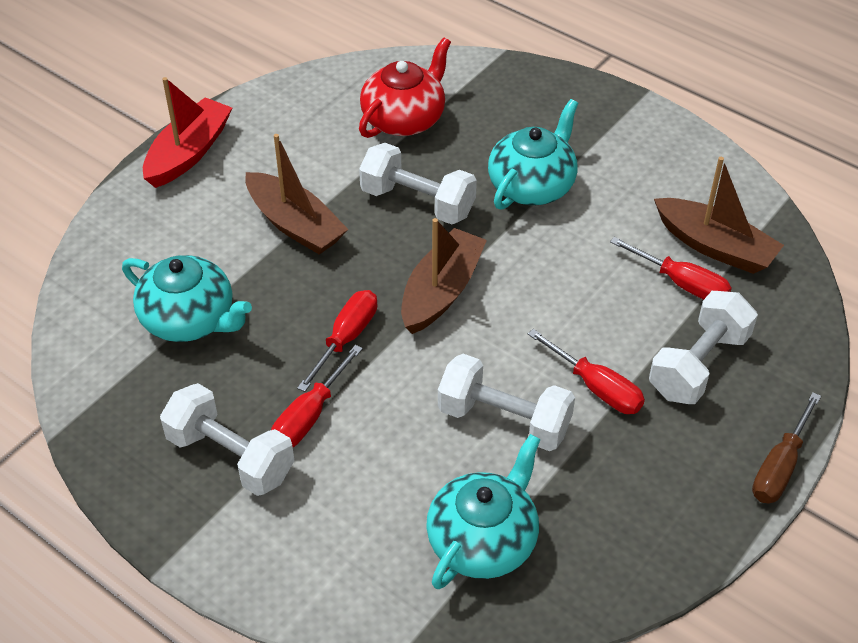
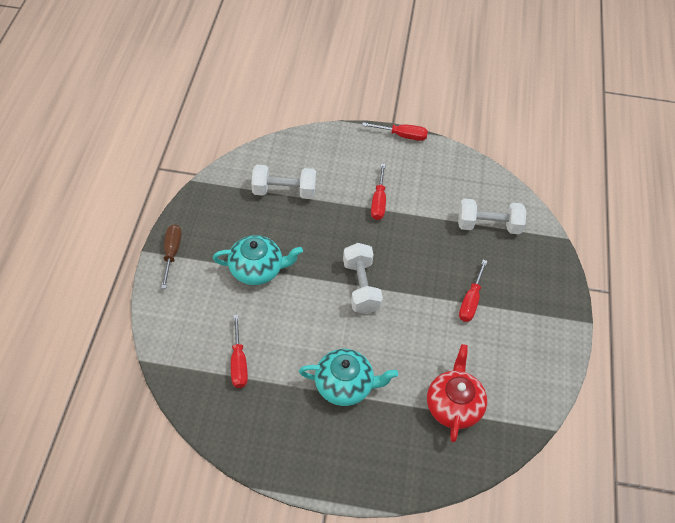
brown boat: 3 -> 0
red boat: 1 -> 0
turquoise teapot: 3 -> 2
white dumbbell: 4 -> 3

